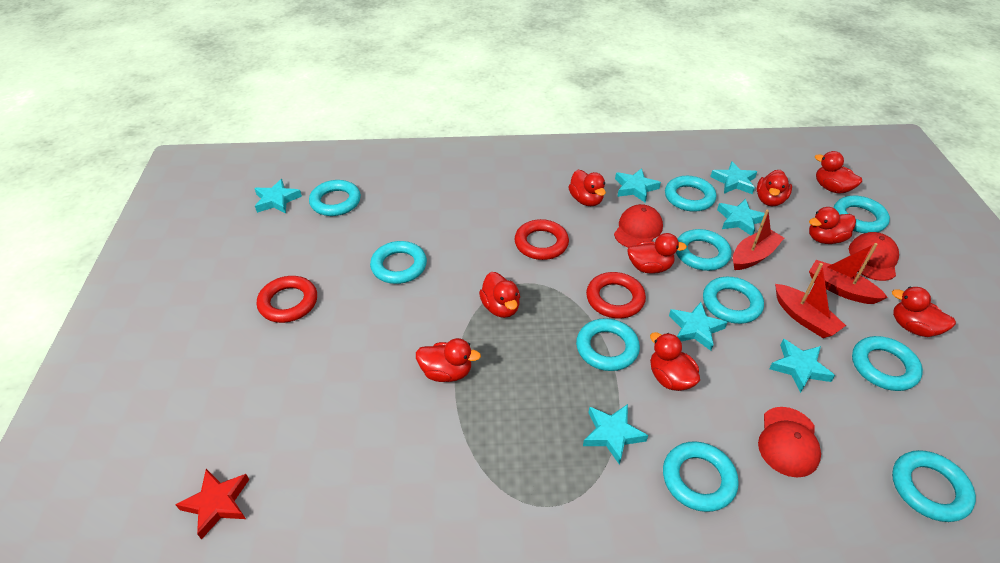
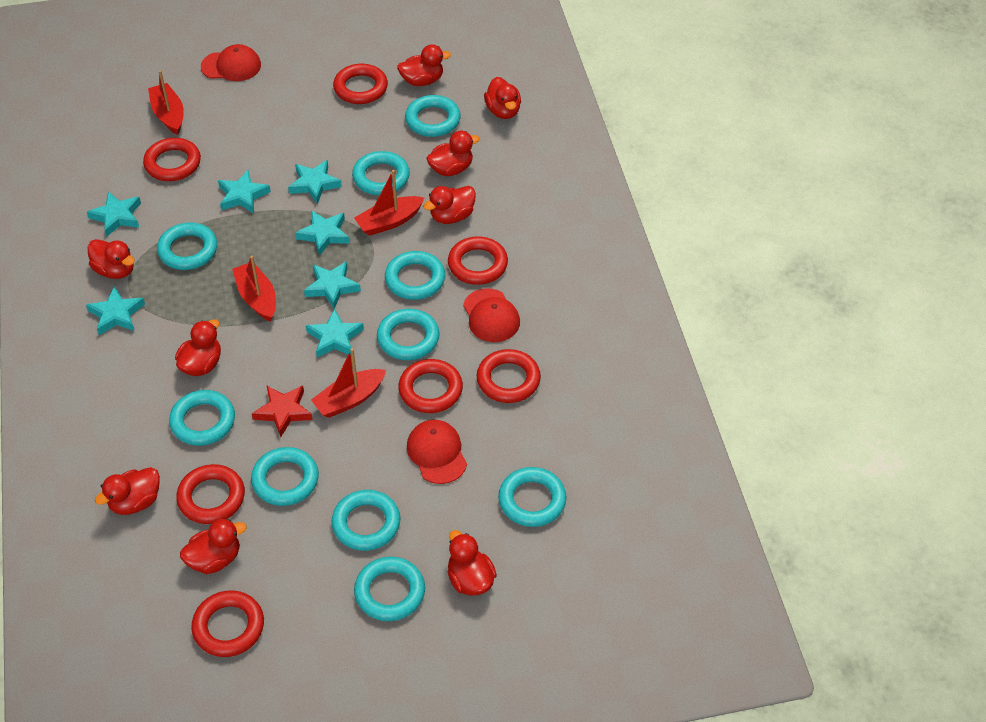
red boat: 3 -> 4
red ring: 3 -> 7

